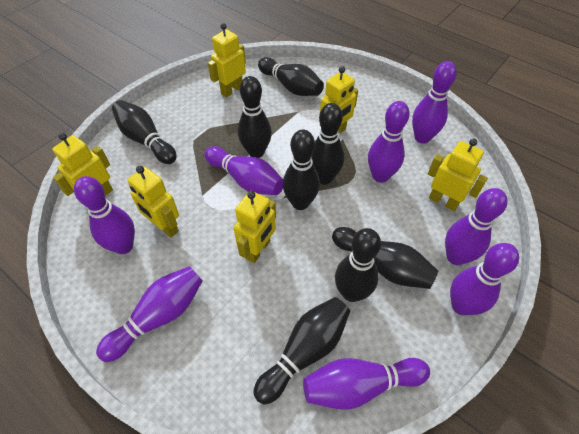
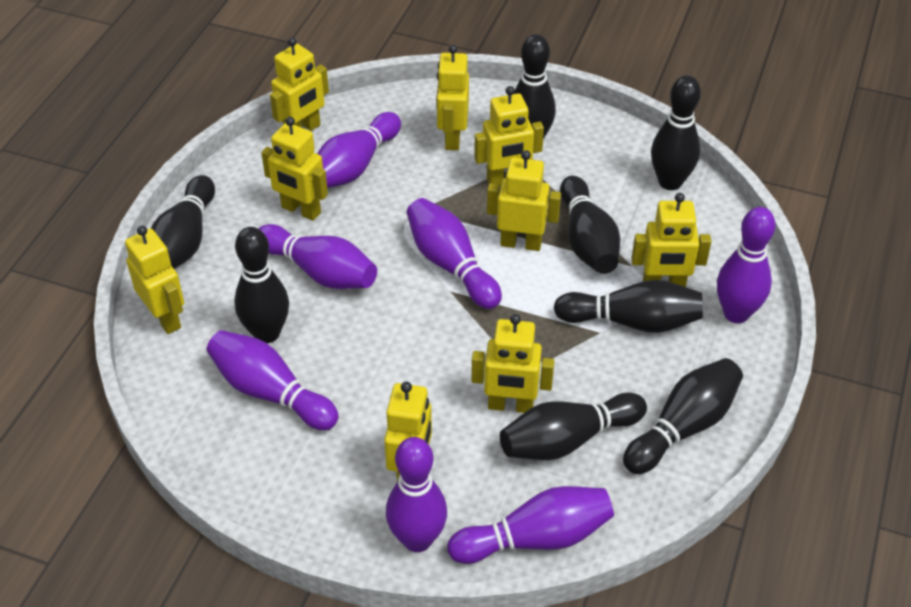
purple bowling pin: 8 -> 7
yellow robot: 6 -> 9

